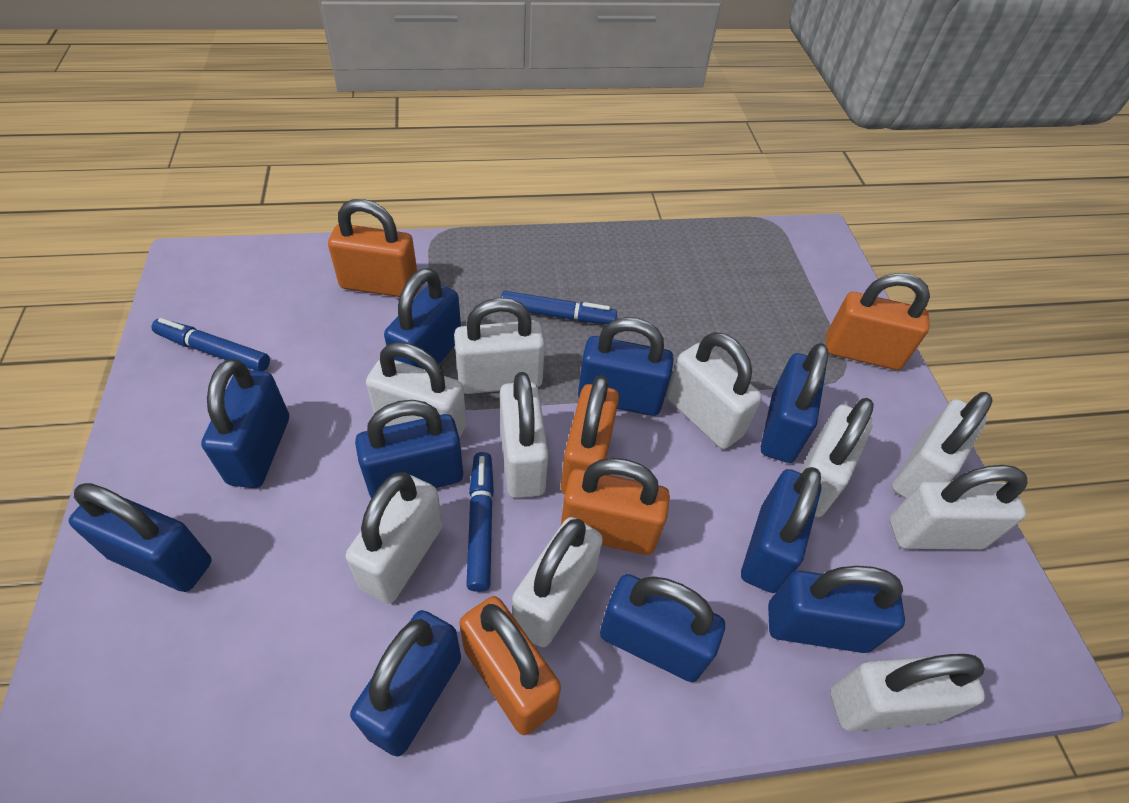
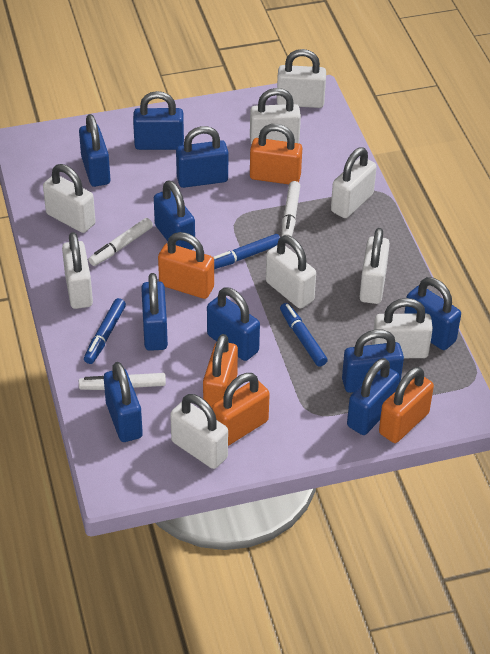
white marker: 0 -> 3
white padlock: 10 -> 9

